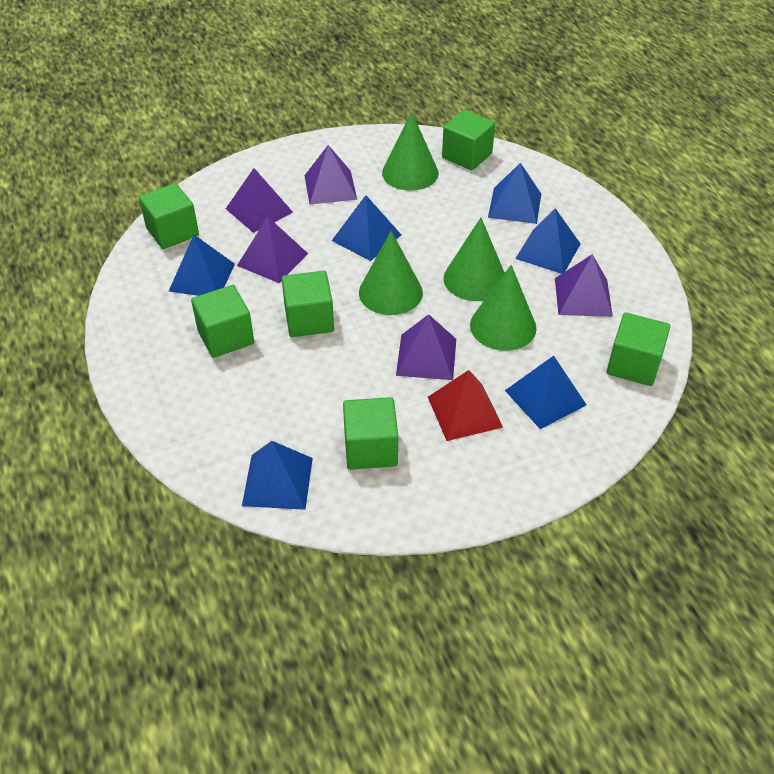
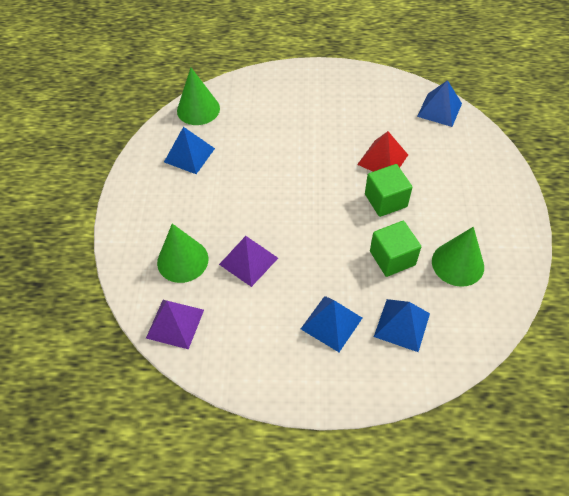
blue pyramid: 6 -> 4
green cone: 4 -> 3
green cube: 6 -> 2
purple pyramid: 5 -> 2

